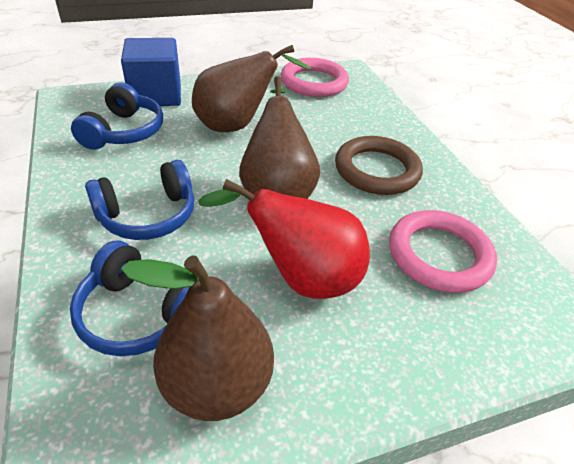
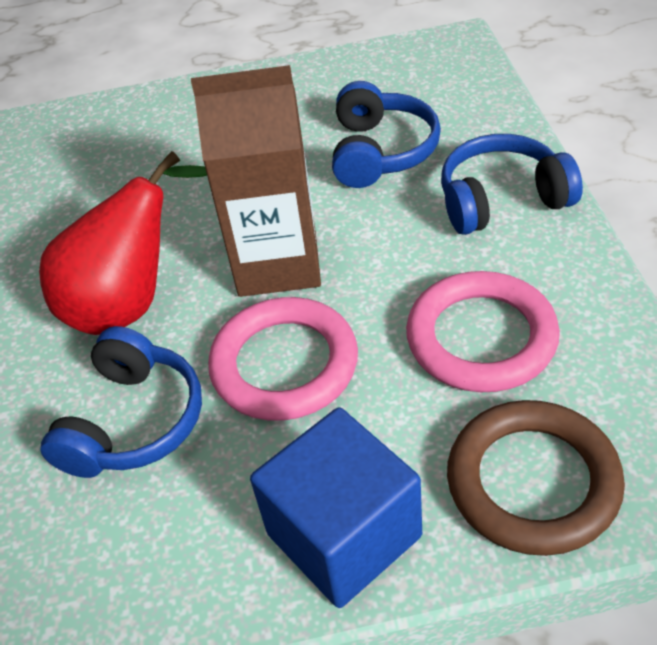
brown carton: 0 -> 1
brown pear: 3 -> 0

